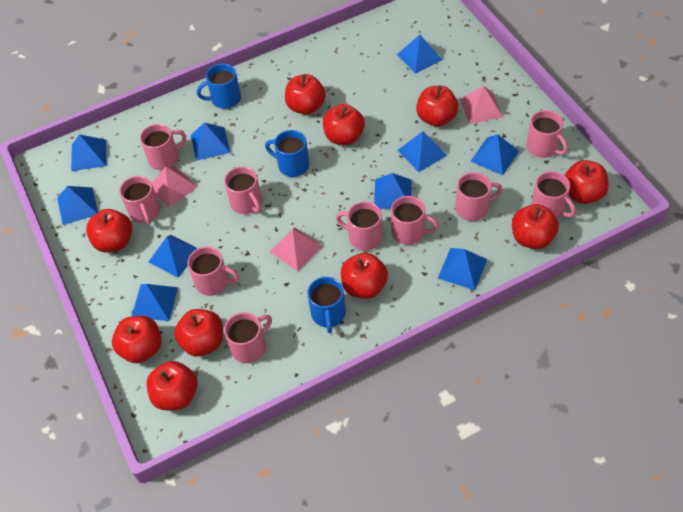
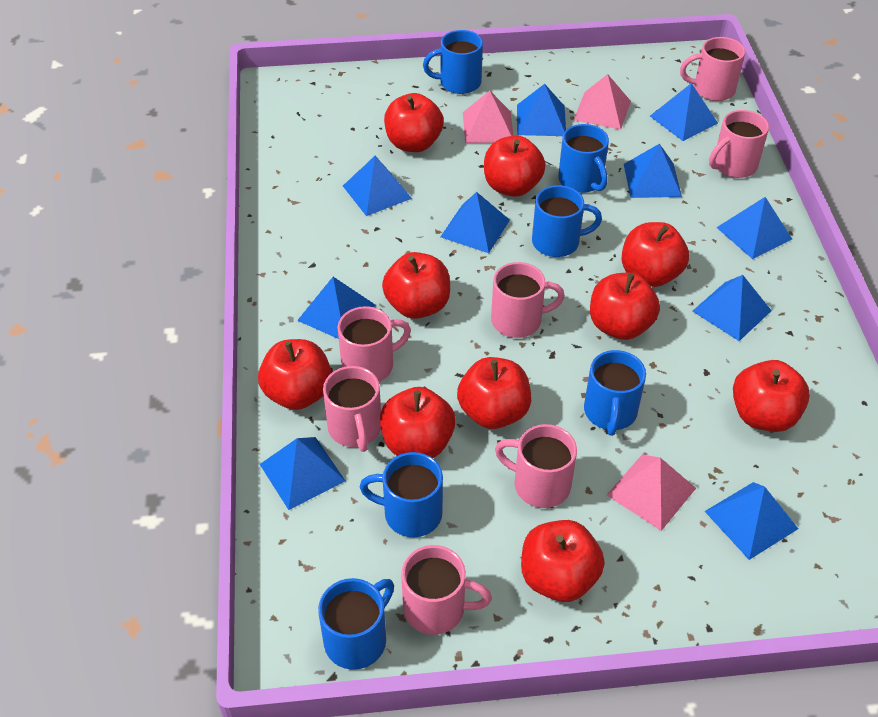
blue mug: 3 -> 6
pink mug: 10 -> 7

